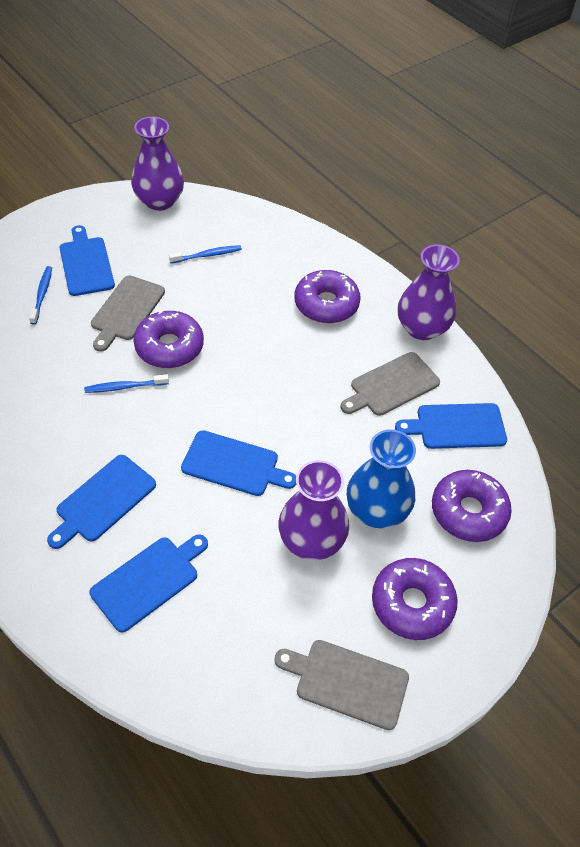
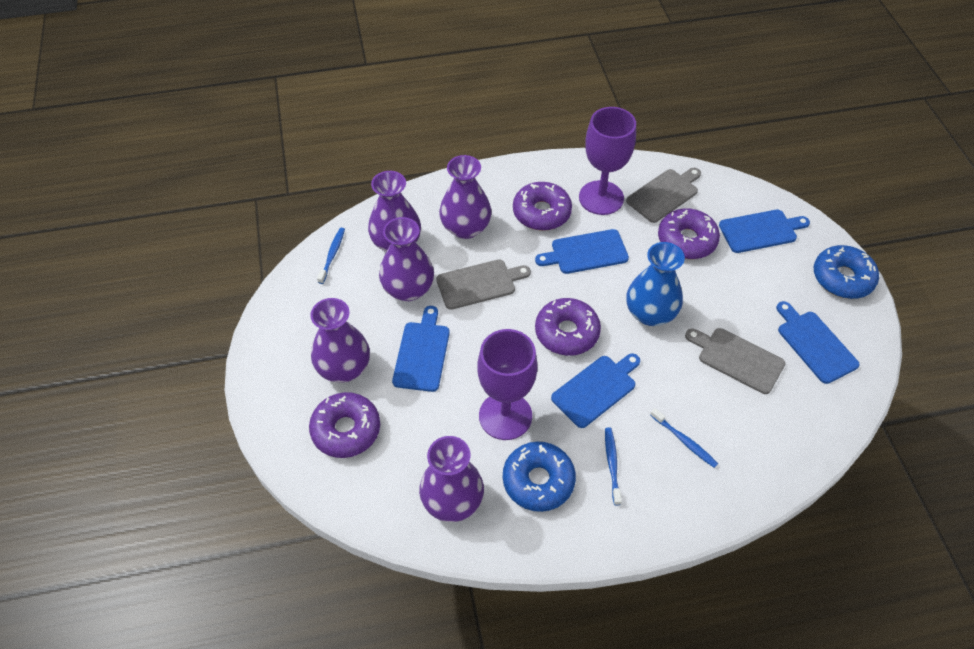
blue donut: 0 -> 2
purple goblet: 0 -> 2
purple vase: 3 -> 5

